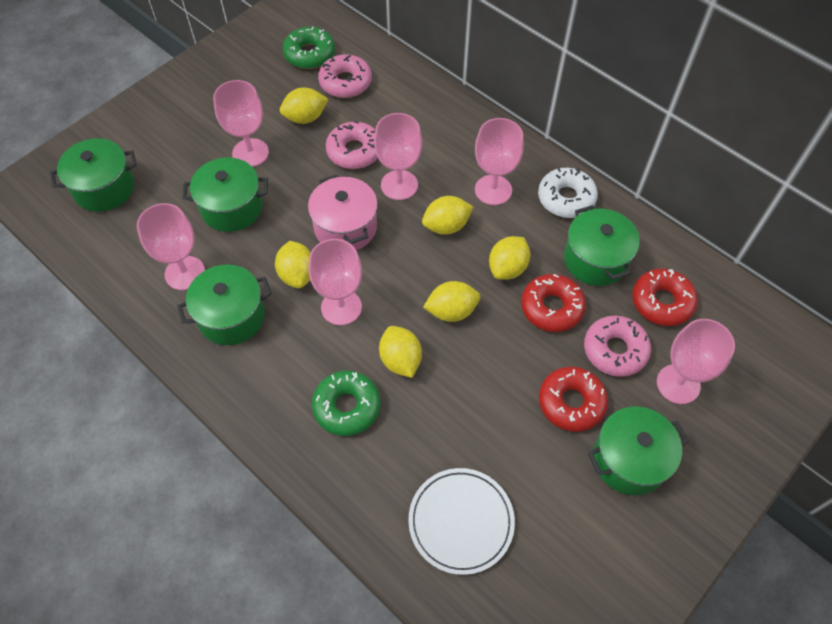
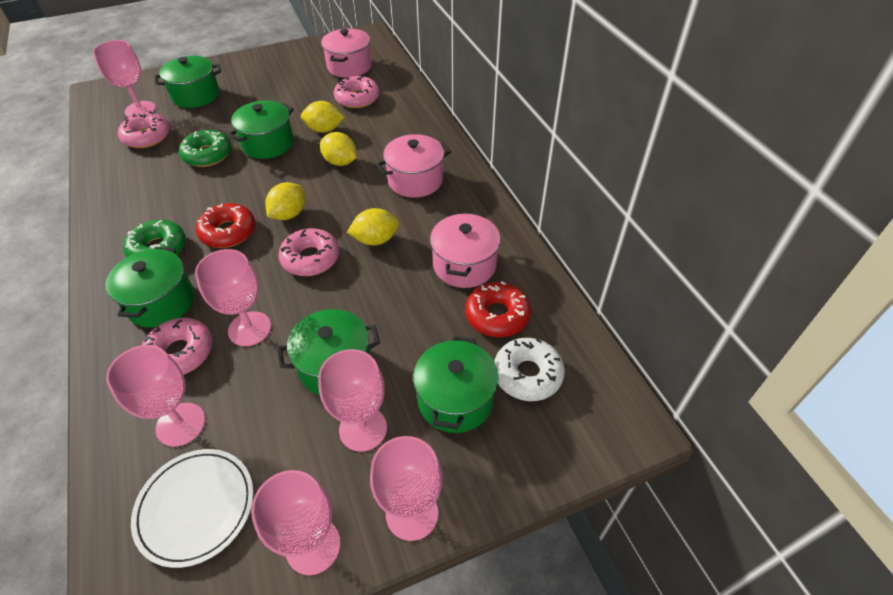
pink donut: 3 -> 4
pink pot: 1 -> 3
red donut: 3 -> 2
yellow lemon: 6 -> 4

